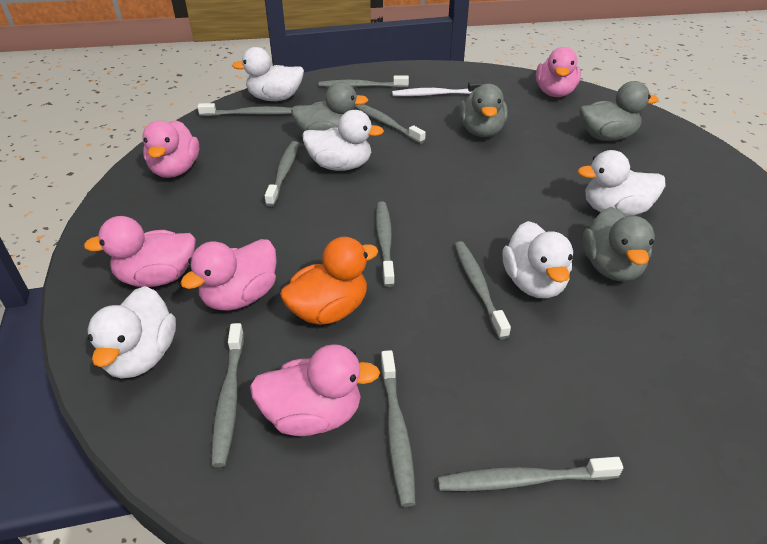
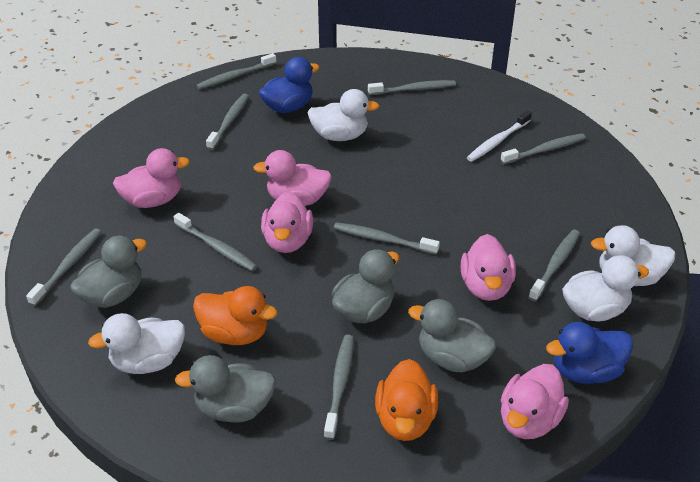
blue duck: 0 -> 2
orange duck: 1 -> 2
white duck: 5 -> 4

